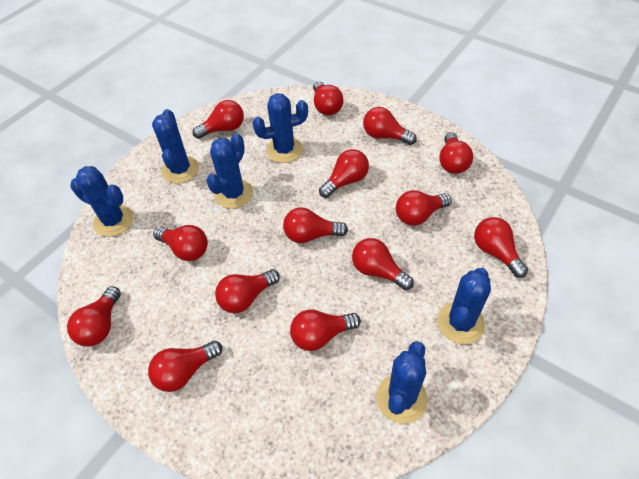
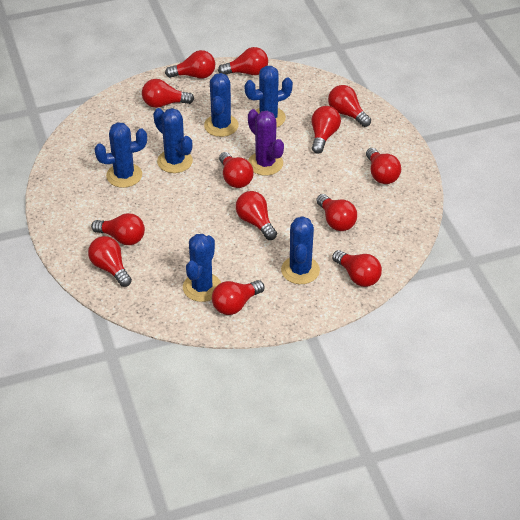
purple cactus: 0 -> 1
red light bulb: 14 -> 13

